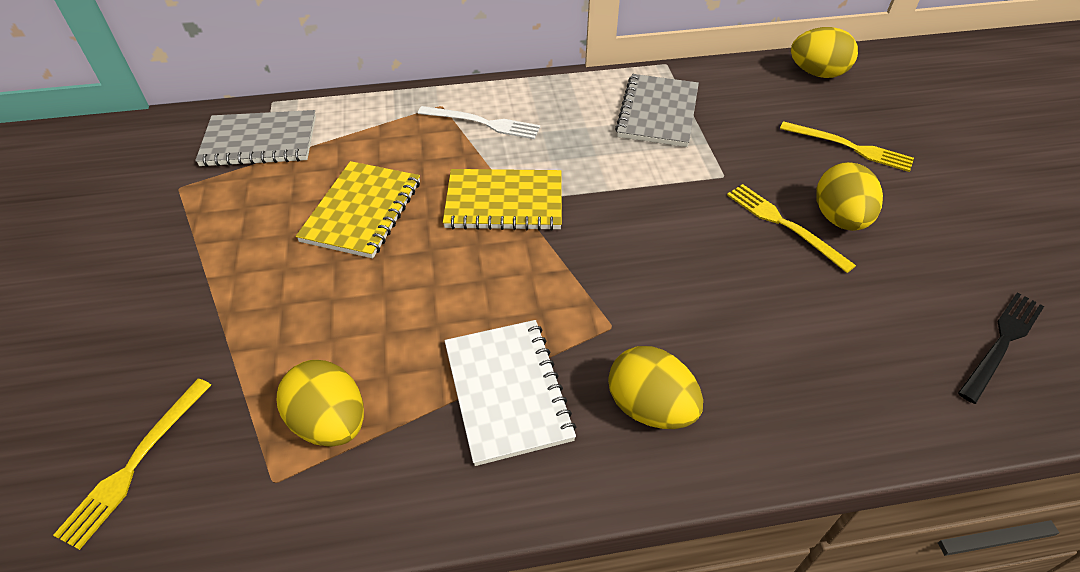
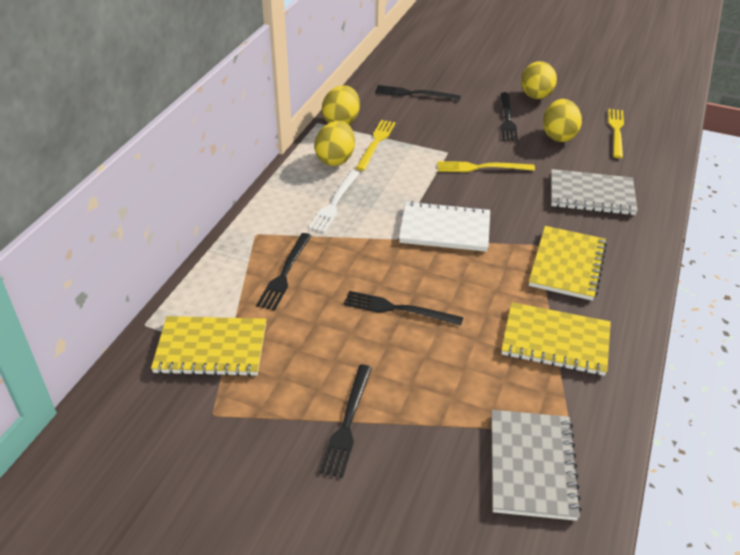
black fork: 1 -> 5
yellow notebook: 2 -> 3

